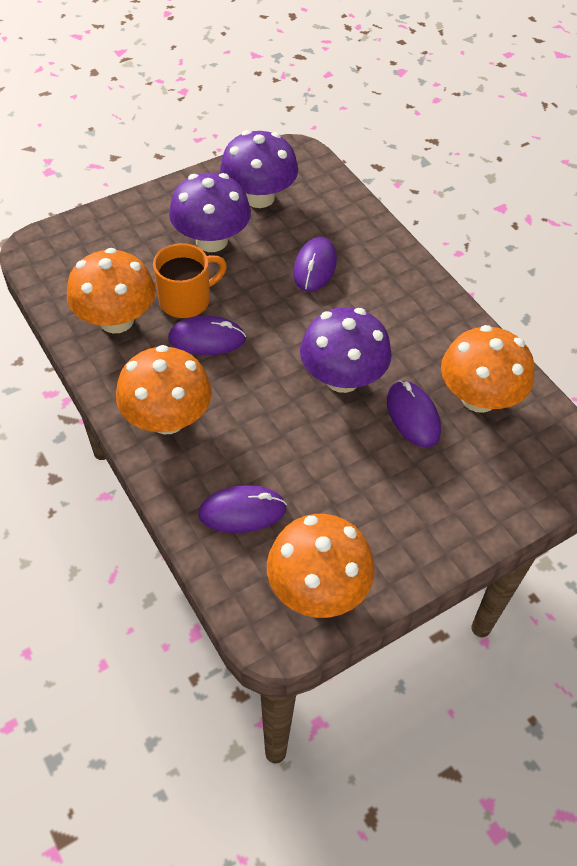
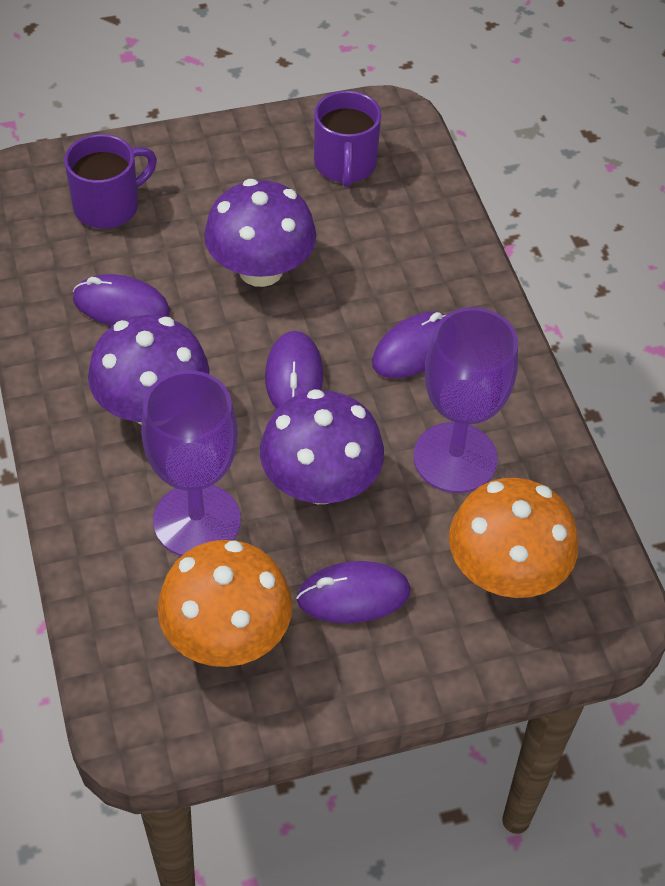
orange mug: 1 -> 0
orange mushroom: 4 -> 2
purple goblet: 0 -> 2
purple mug: 0 -> 2

